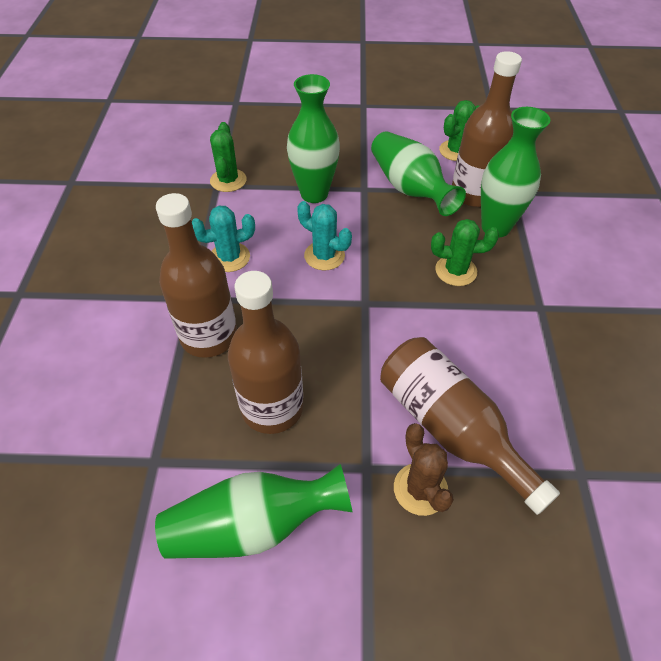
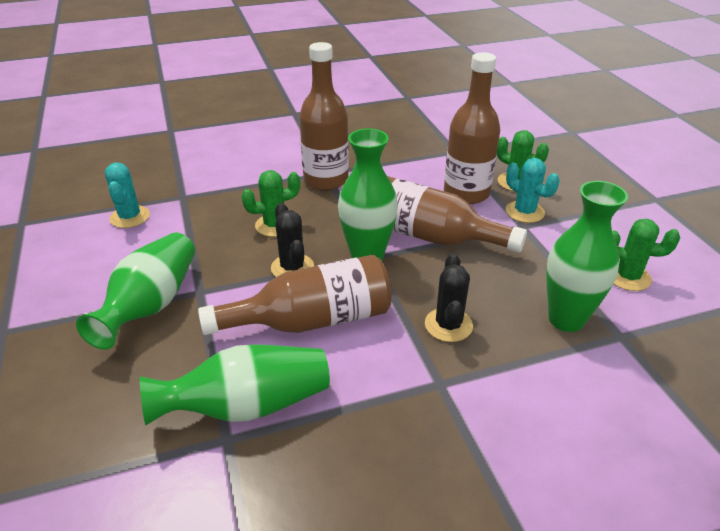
black cactus: 0 -> 2
brown cactus: 1 -> 0

